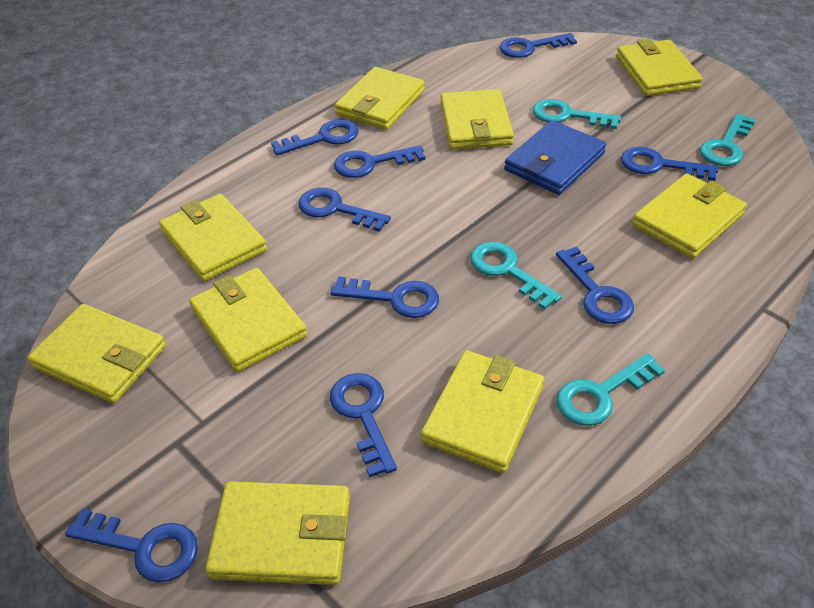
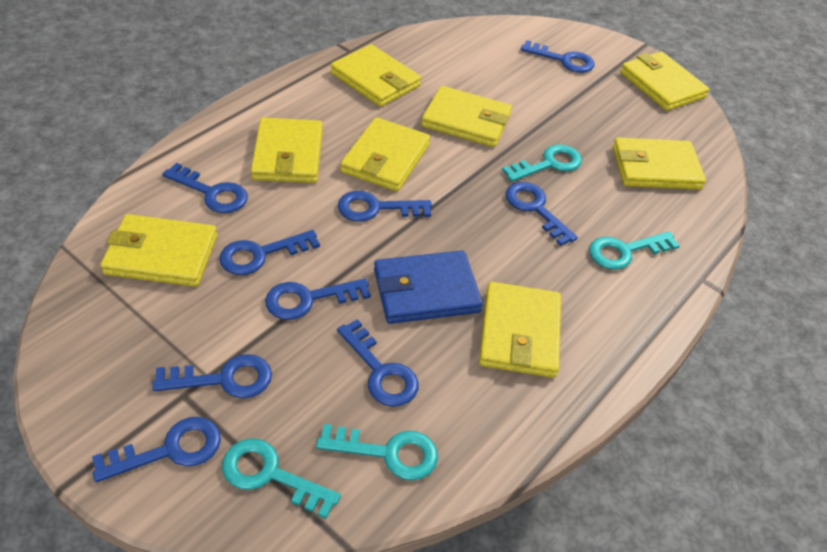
yellow wallet: 9 -> 8

